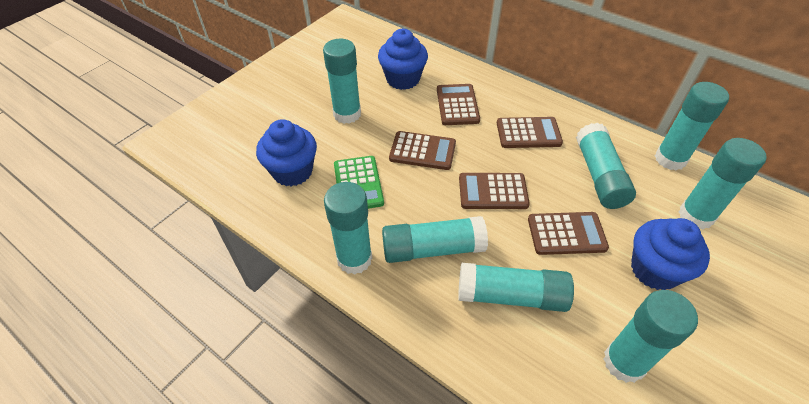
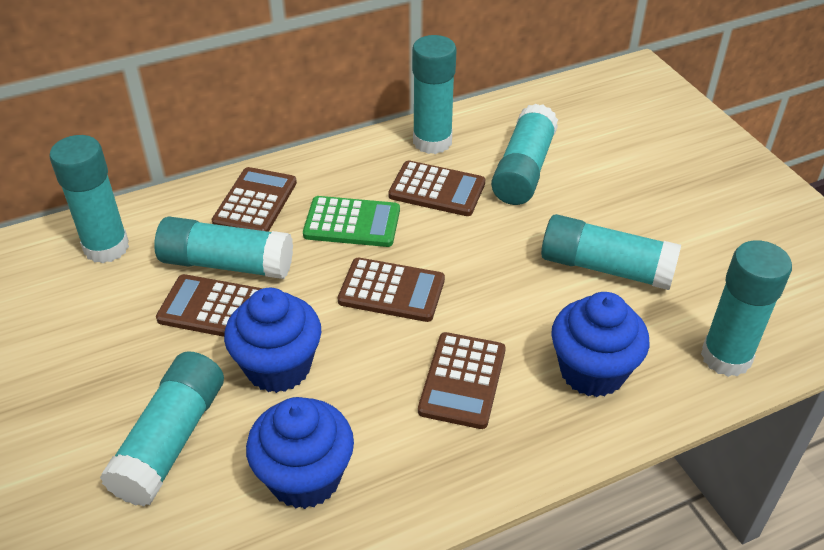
turquoise glue stick: 8 -> 7

